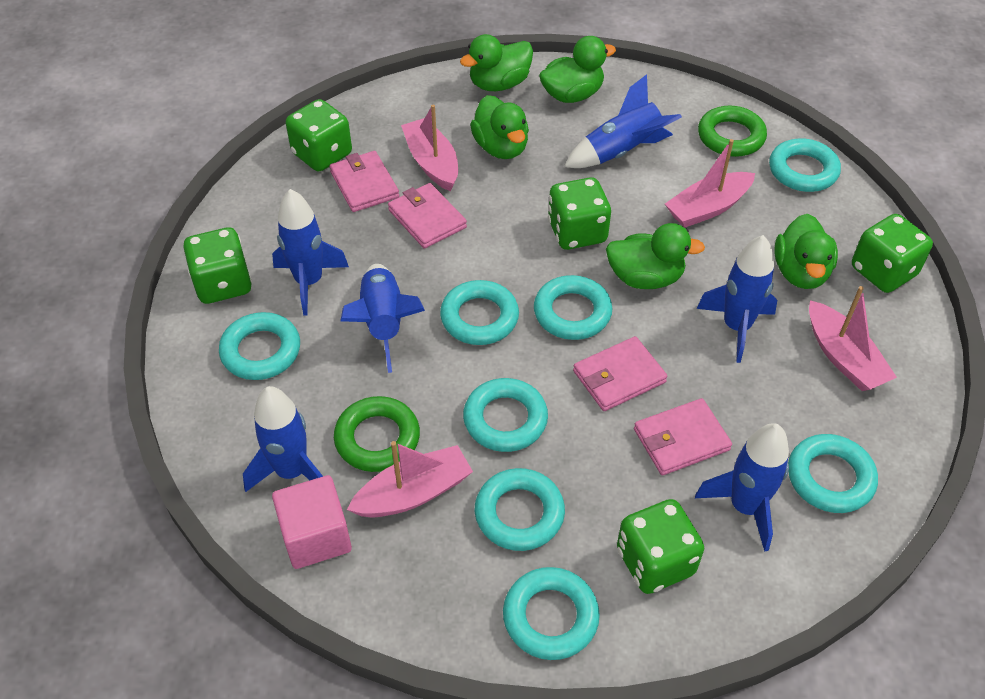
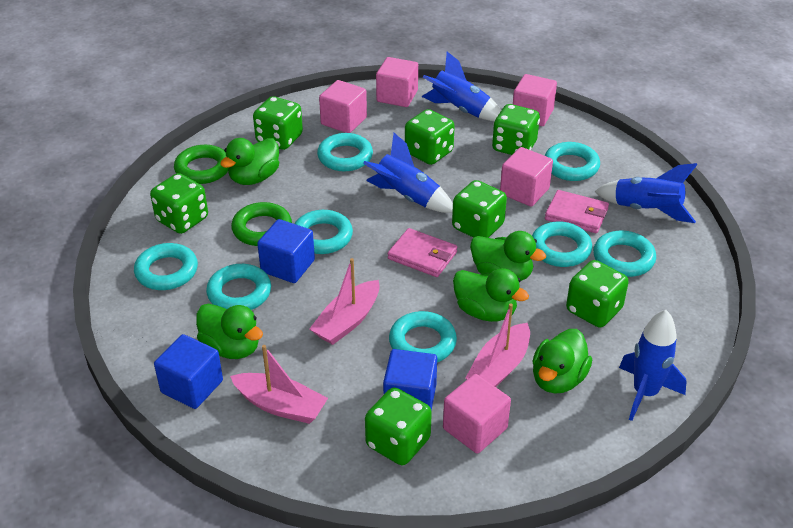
blue cube: 0 -> 3
blue rocket: 6 -> 4
green dice: 5 -> 7
pink boat: 4 -> 3
pink cube: 1 -> 5
pink wallet: 4 -> 2

